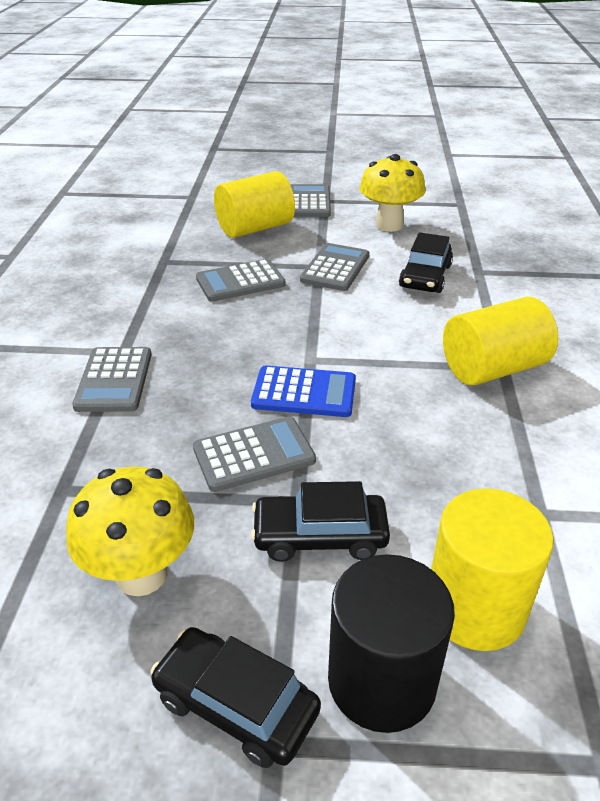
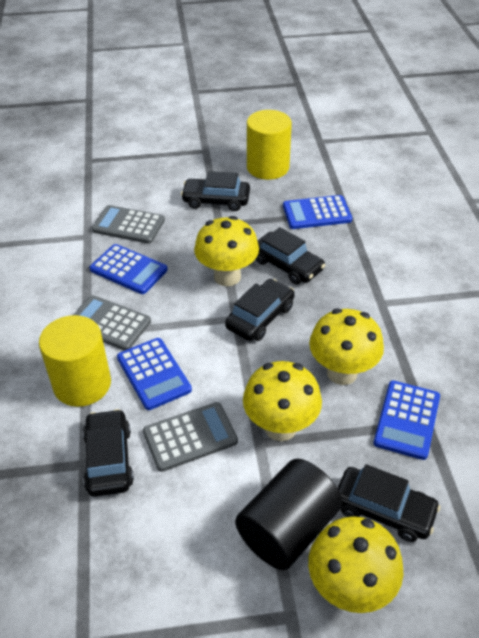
black car: 3 -> 5
blue calculator: 1 -> 4
grey calculator: 5 -> 3
yellow cylinder: 3 -> 2
yellow mushroom: 2 -> 4

